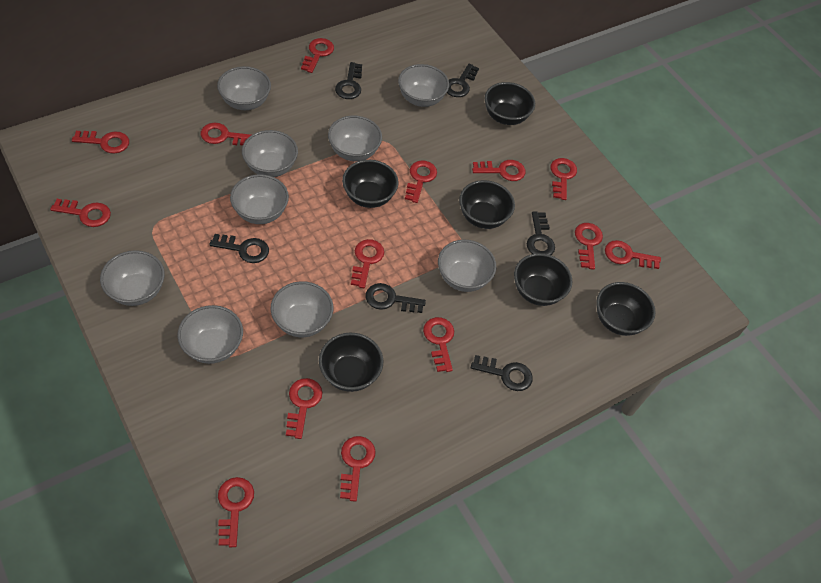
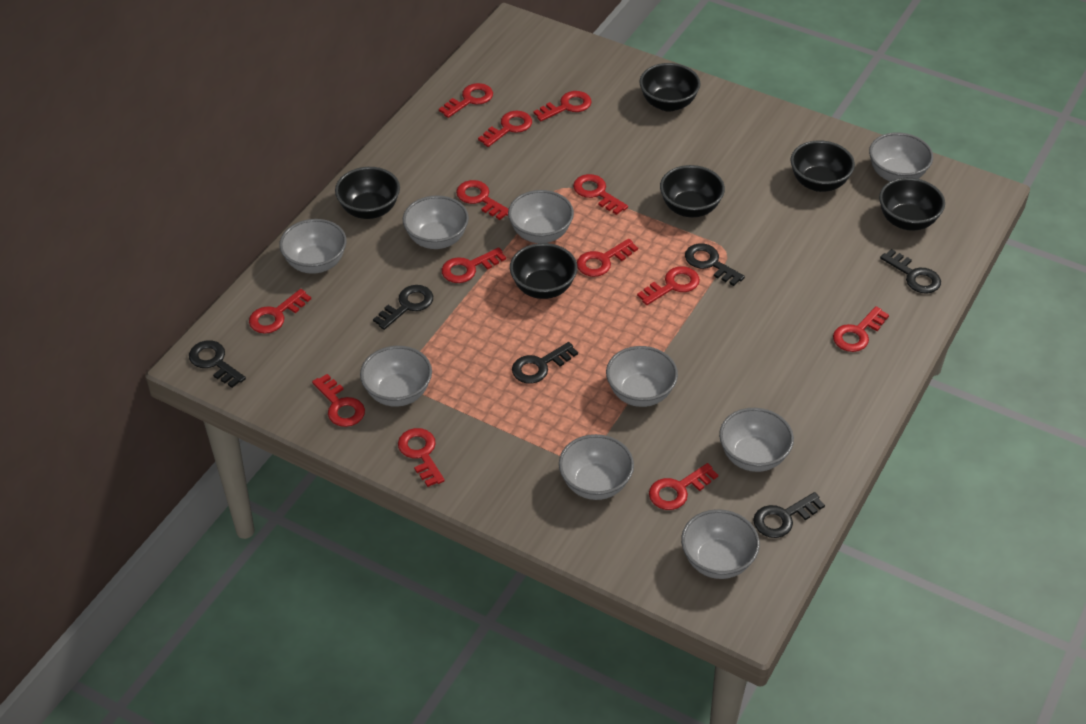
red key: 14 -> 13

